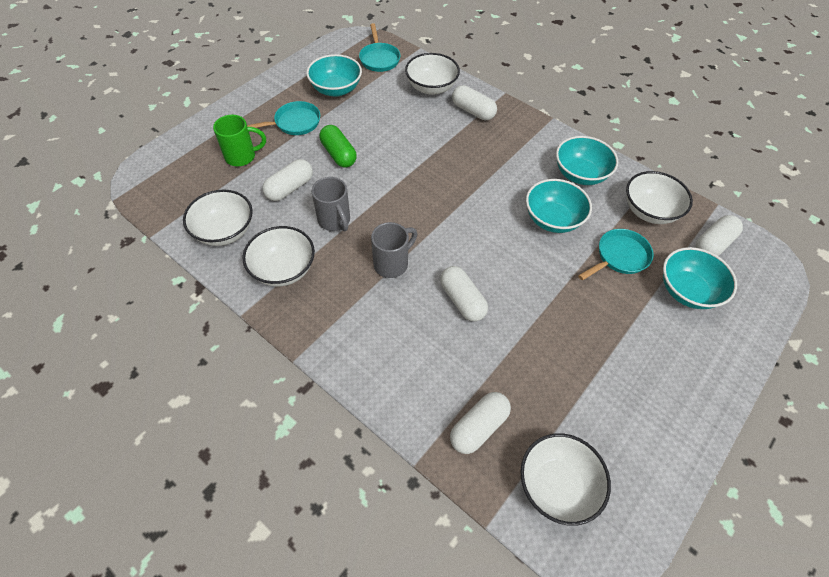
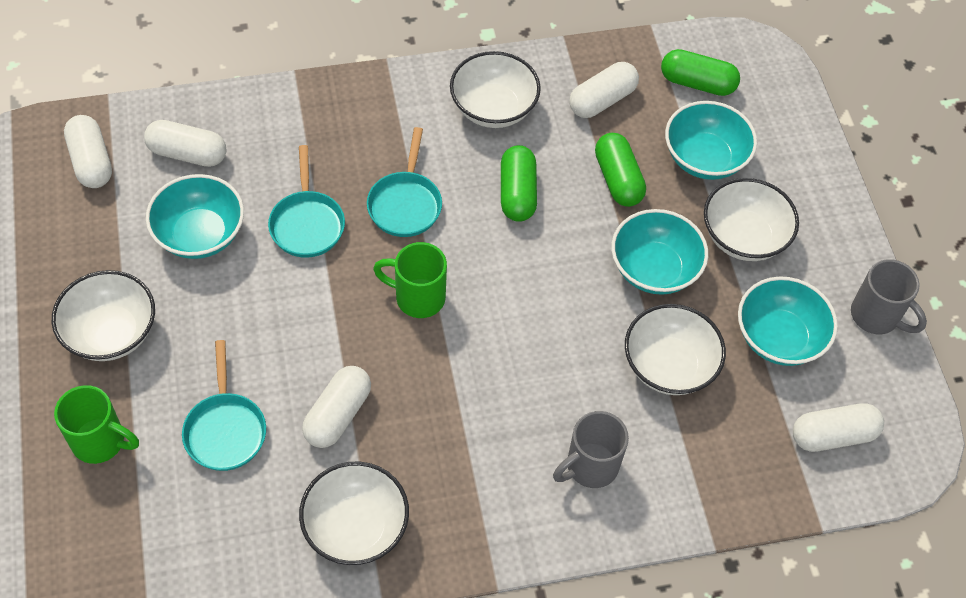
green capsule: 1 -> 3
green mug: 1 -> 2

